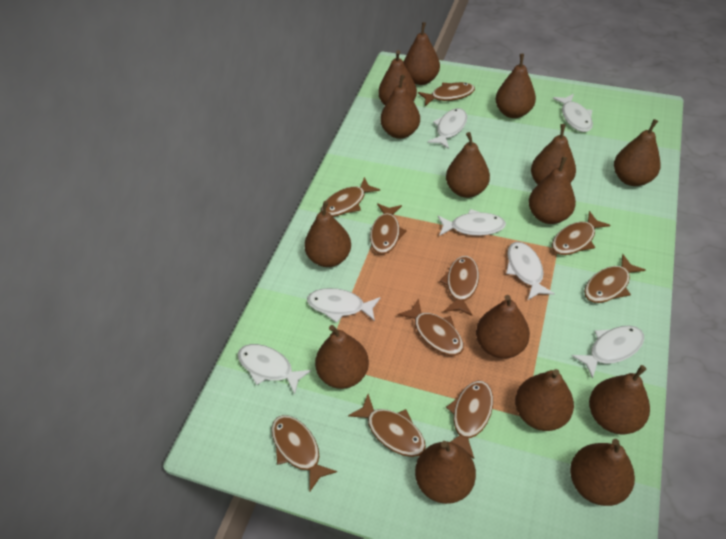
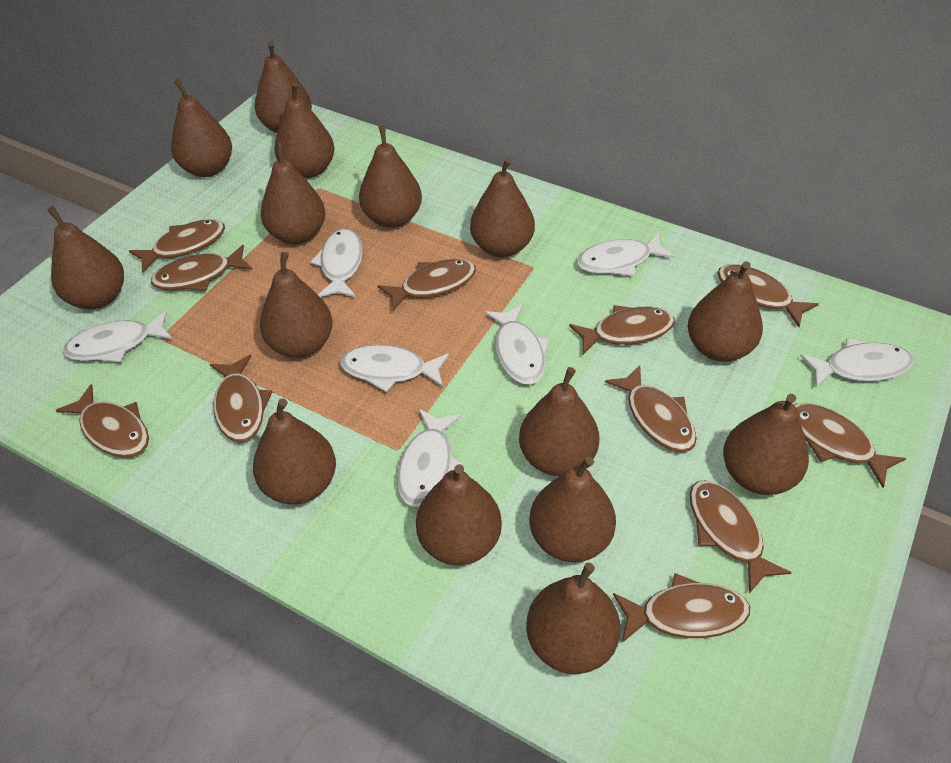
brown fish: 10 -> 11

